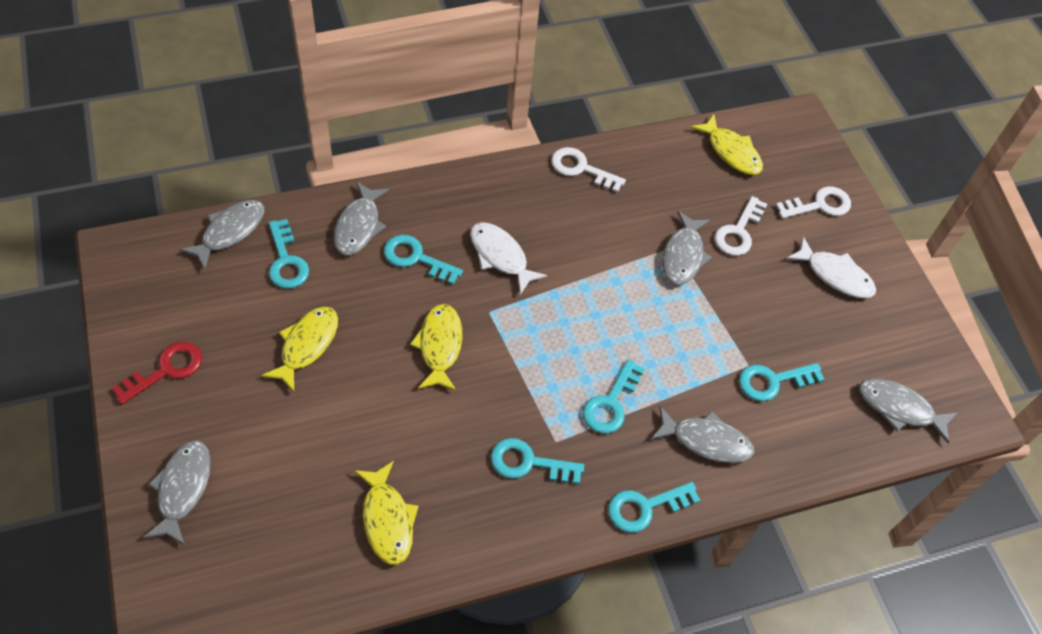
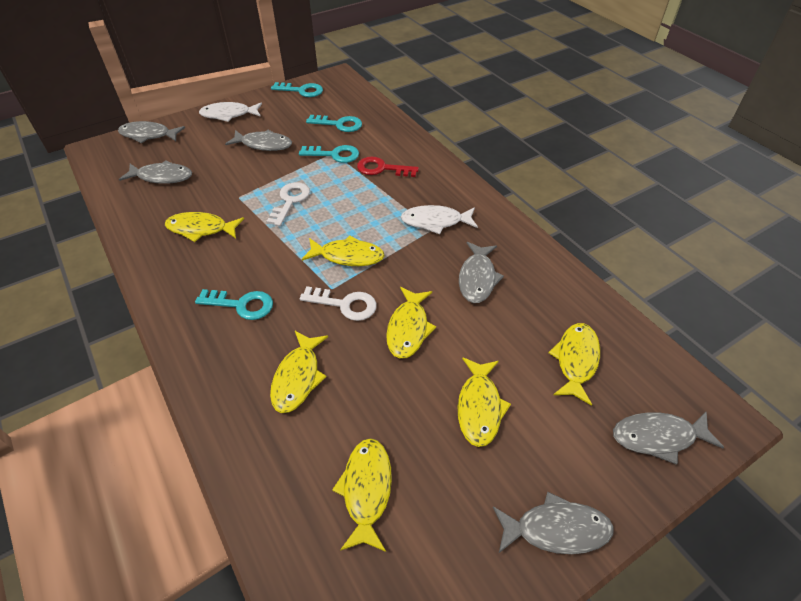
turquoise key: 6 -> 4
white key: 3 -> 2
yellow fish: 4 -> 7

